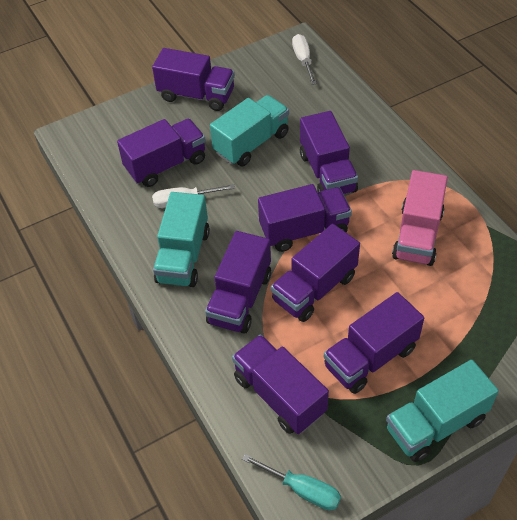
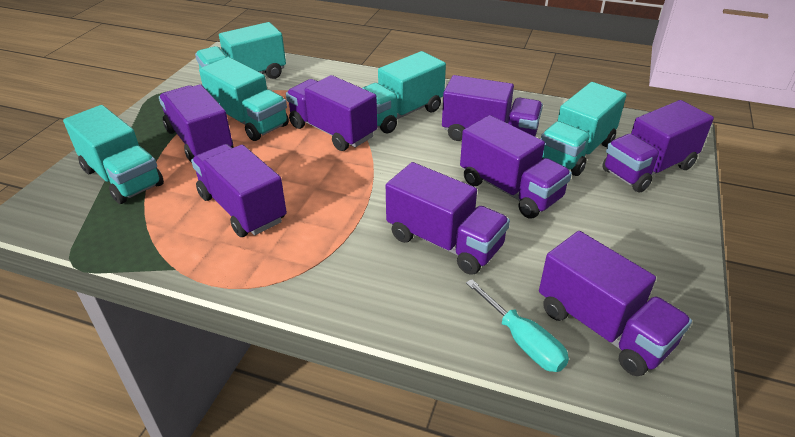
pink truck: 1 -> 0
turquoise truck: 3 -> 5
white screwdriver: 2 -> 0

